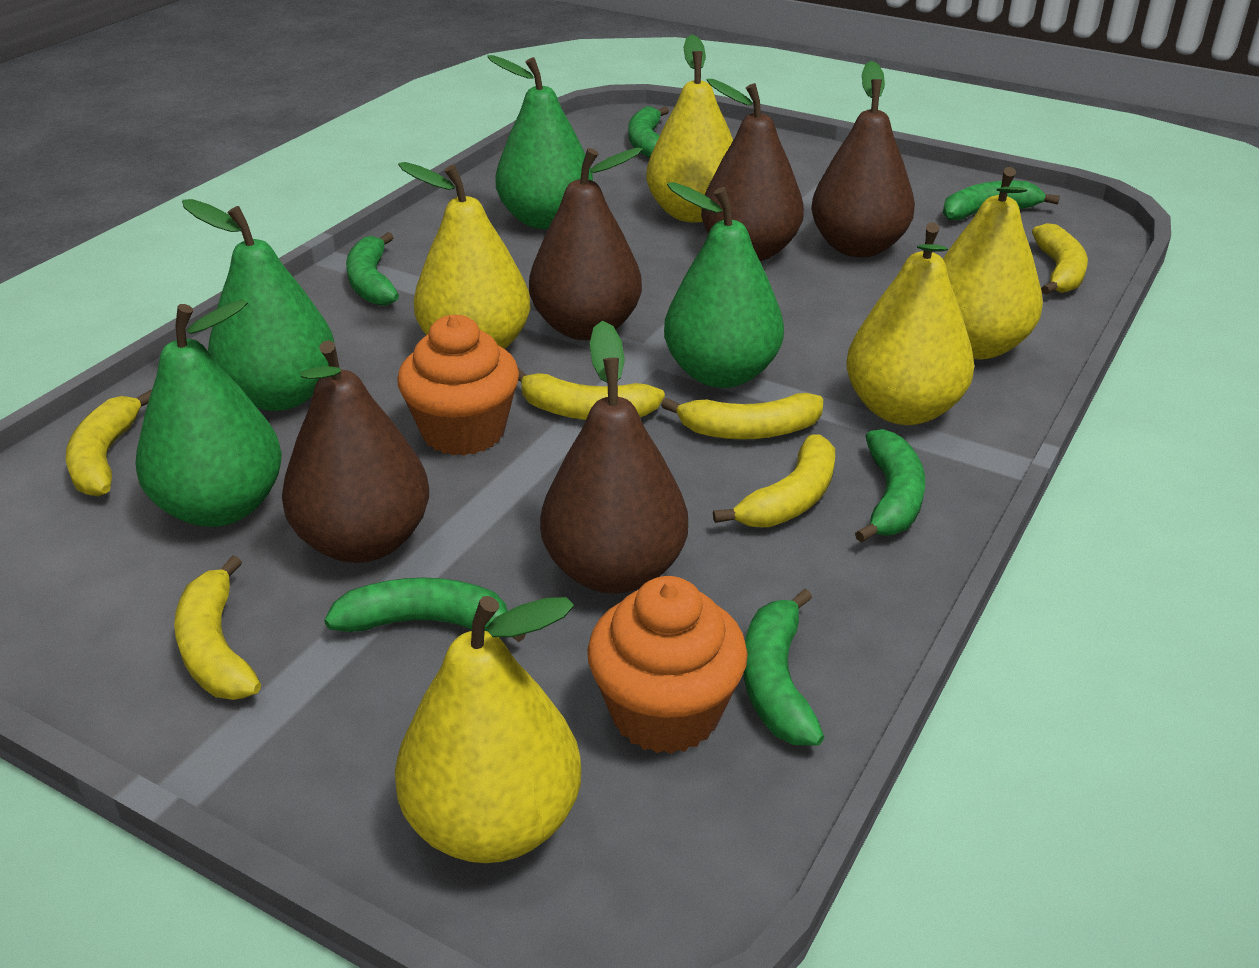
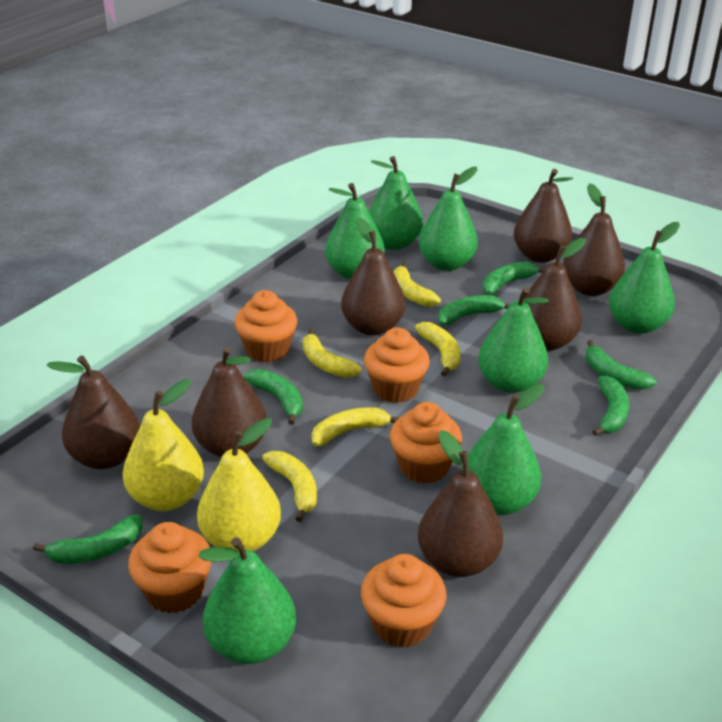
brown pear: 5 -> 7
green pear: 4 -> 7
orange cupcake: 2 -> 5
yellow banana: 6 -> 5
yellow pear: 5 -> 2

